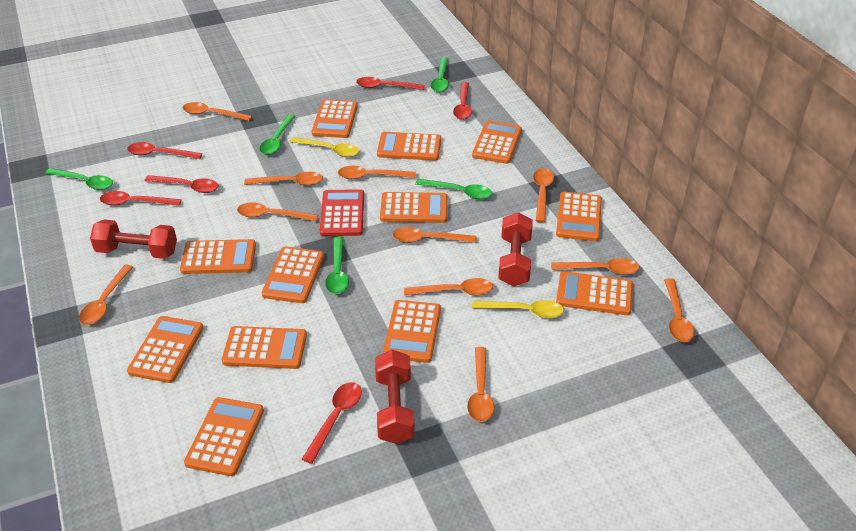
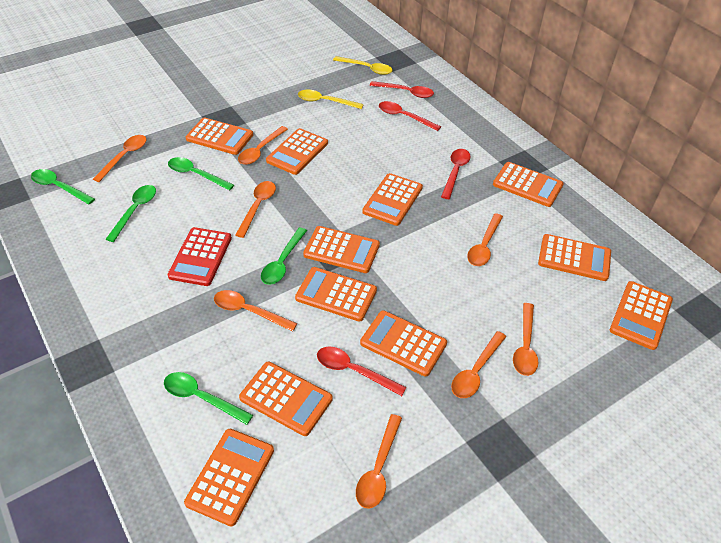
orange calculator: 12 -> 11
orange spoon: 11 -> 8
red dumbbell: 3 -> 0
red spoon: 6 -> 4

